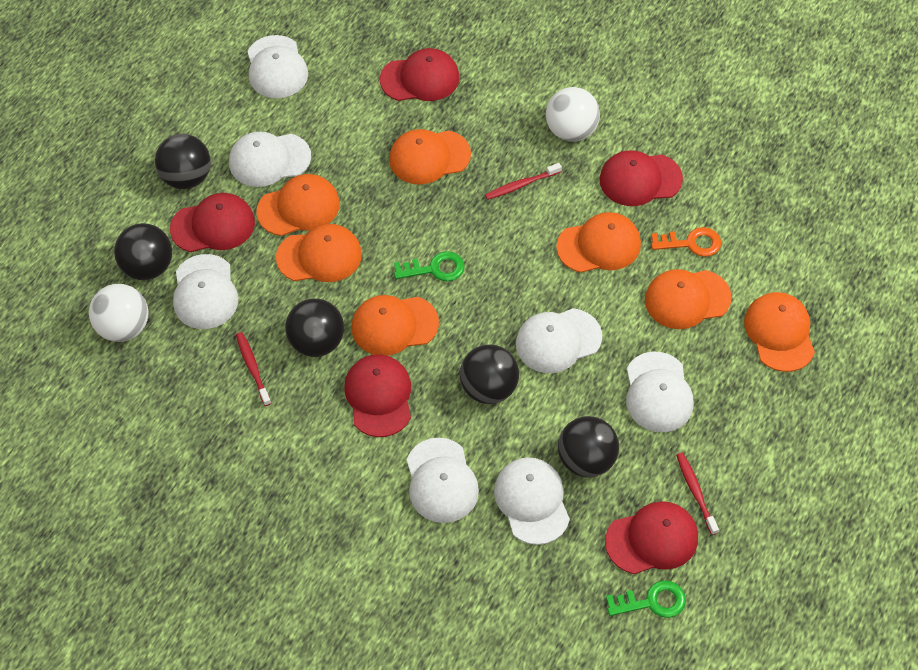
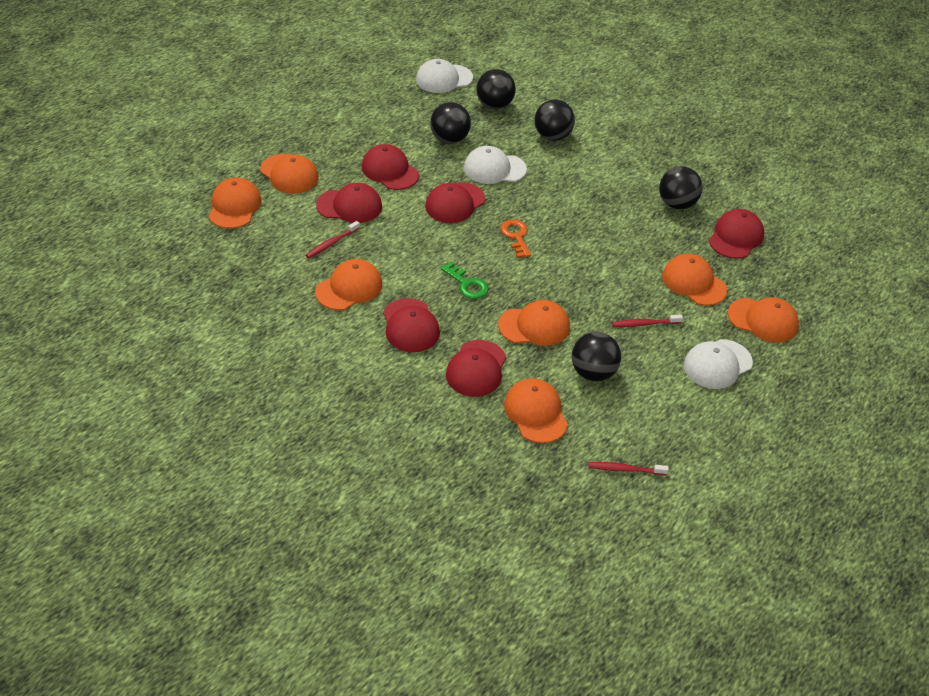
green key: 2 -> 1
red cap: 5 -> 6
white ball: 2 -> 0
white cap: 7 -> 3

